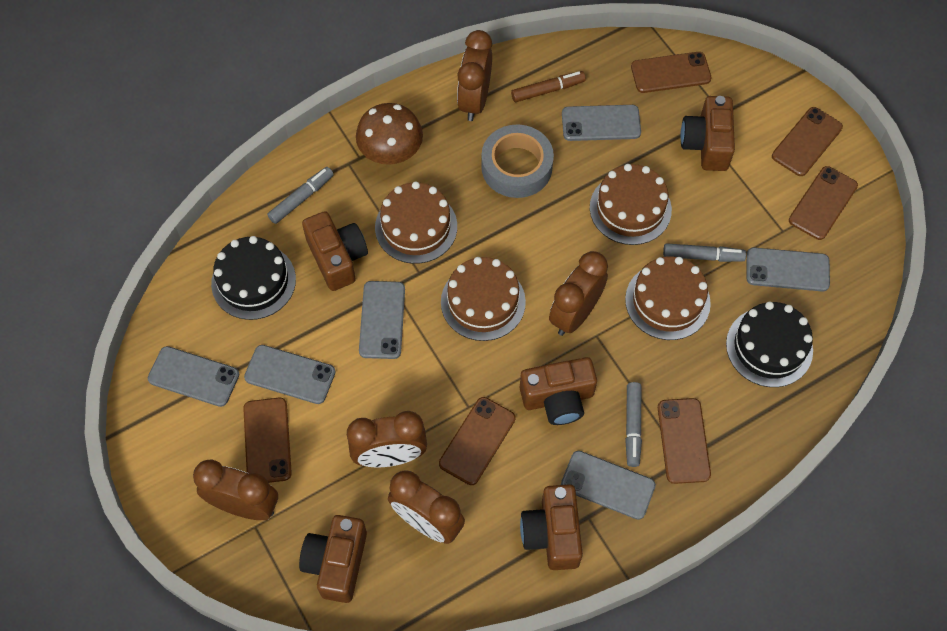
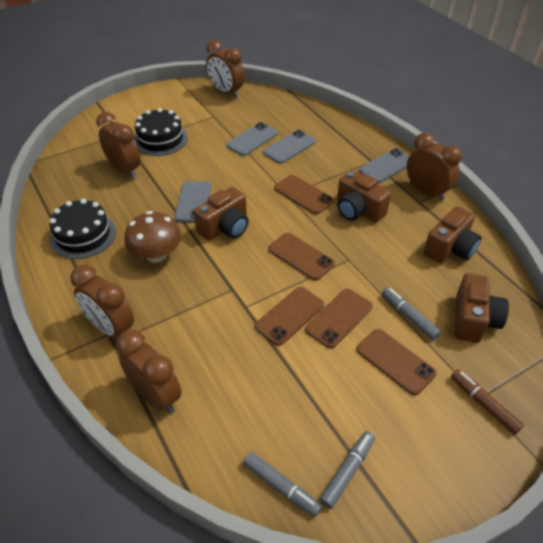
brown cake: 4 -> 0
brown camera: 5 -> 4
brown phone: 6 -> 5
grey phone: 6 -> 4
grey tape: 1 -> 0

